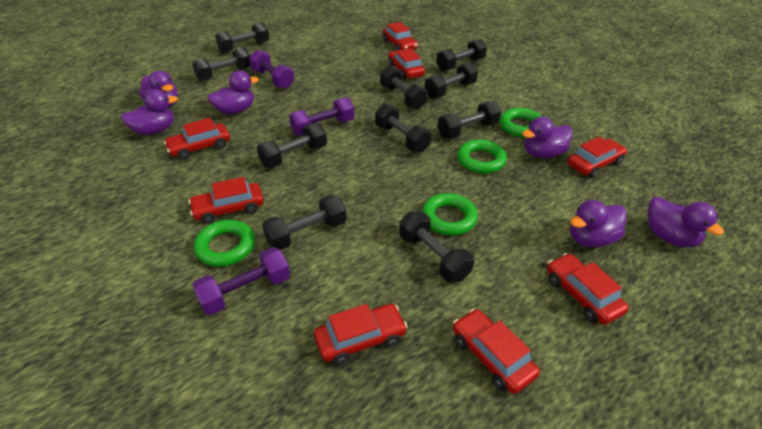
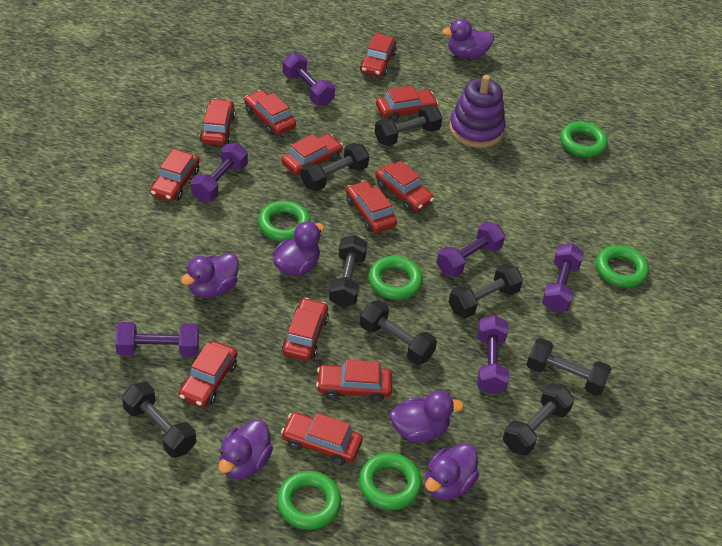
black dumbbell: 10 -> 8
green ring: 4 -> 6
purple dumbbell: 3 -> 6
purple stacking toy: 0 -> 1
red car: 8 -> 12

